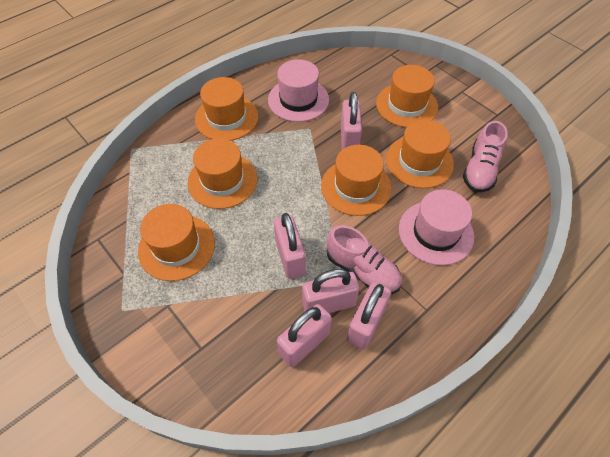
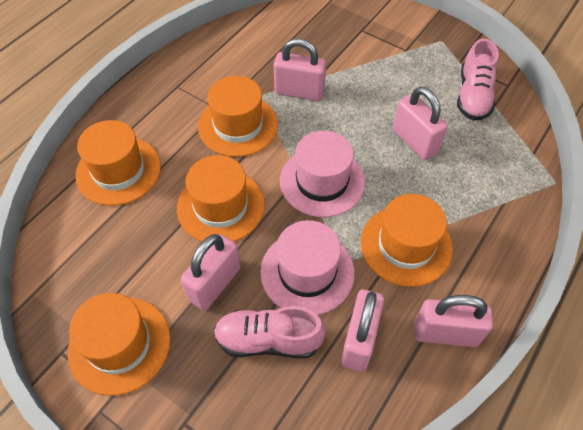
orange hat: 6 -> 5

